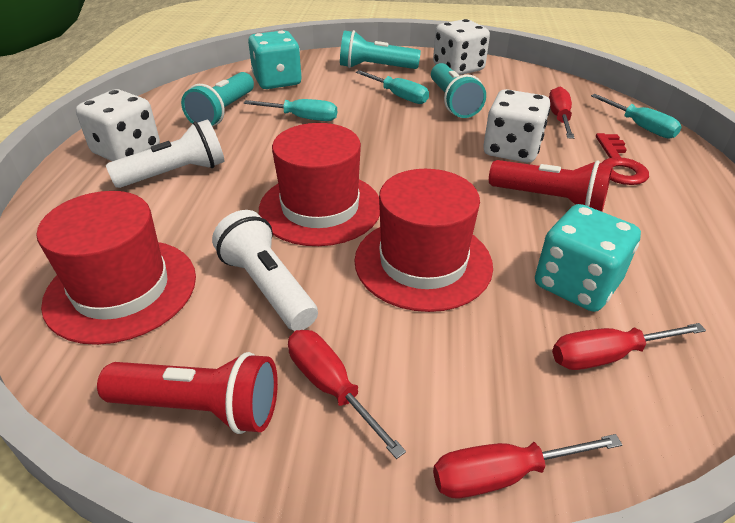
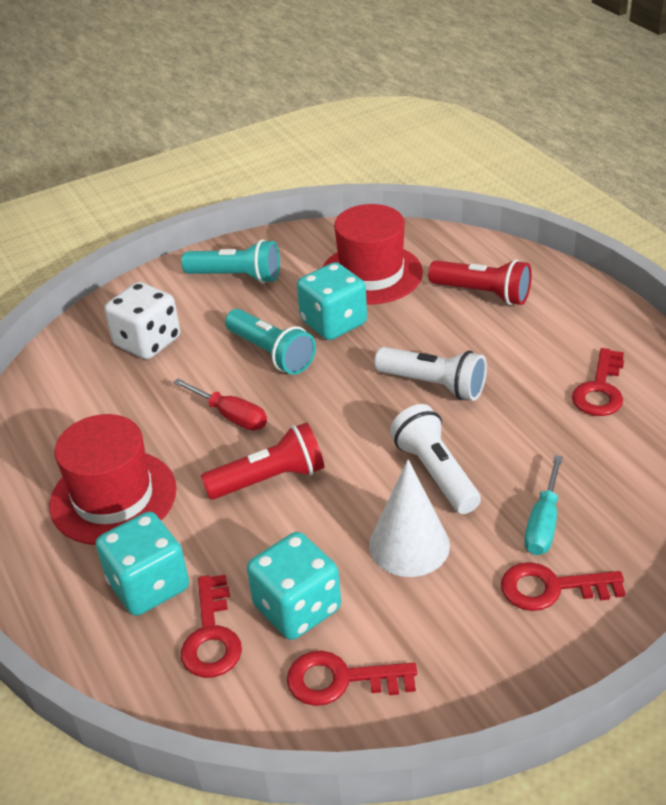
red hat: 3 -> 2
red key: 1 -> 4
red screwdriver: 4 -> 1
turquoise dice: 2 -> 3
turquoise flashlight: 3 -> 2
turquoise screwdriver: 3 -> 1
white cone: 0 -> 1
white dice: 3 -> 1

